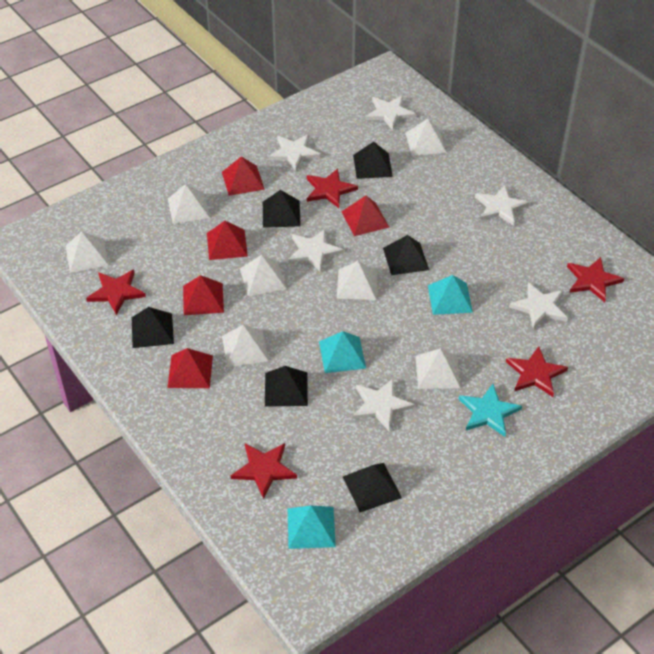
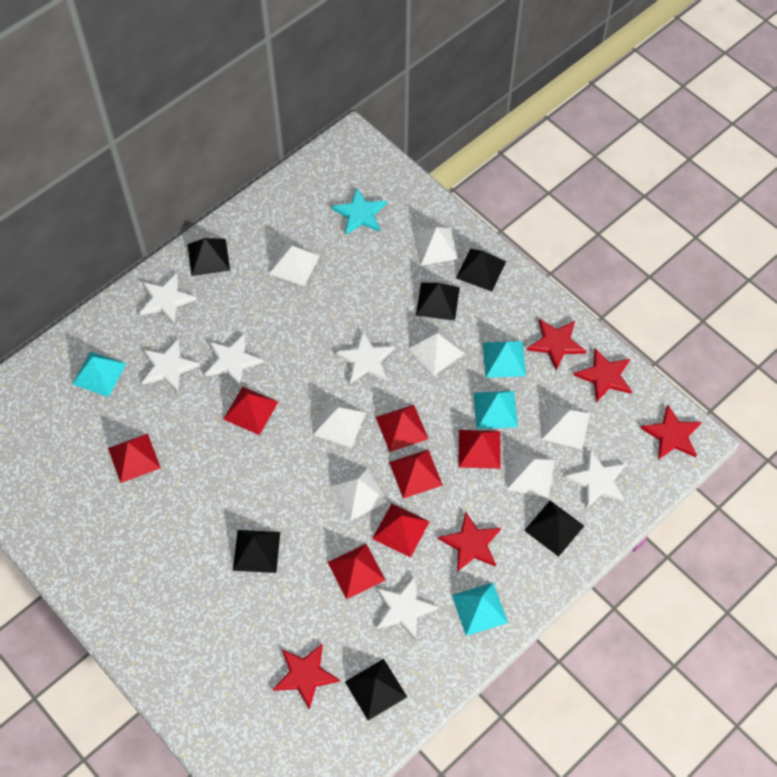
red pyramid: 5 -> 7
turquoise pyramid: 3 -> 4

